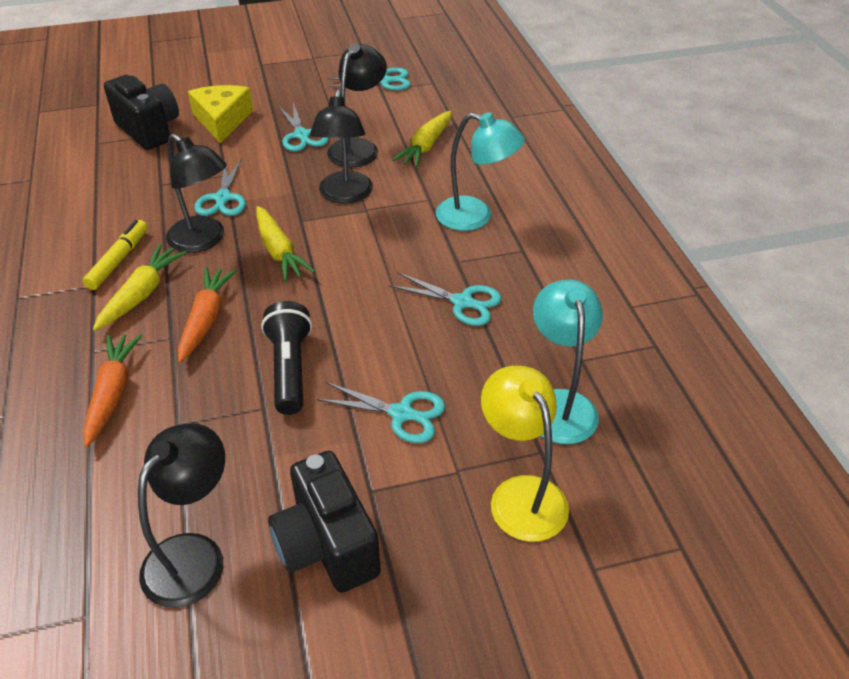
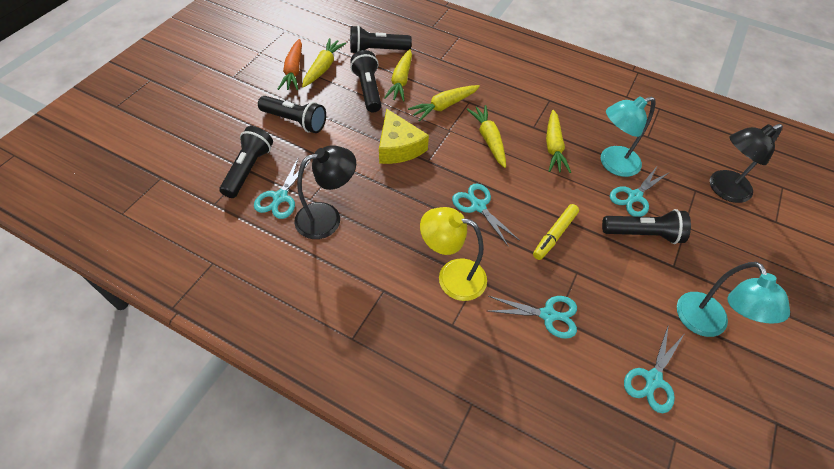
black camera: 2 -> 0
black flashlight: 1 -> 5
black lamp: 4 -> 2
orange carrot: 2 -> 1
yellow carrot: 3 -> 5

